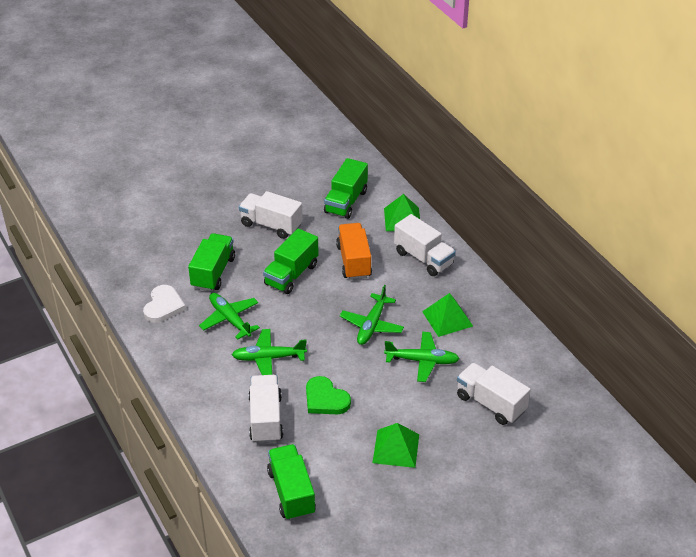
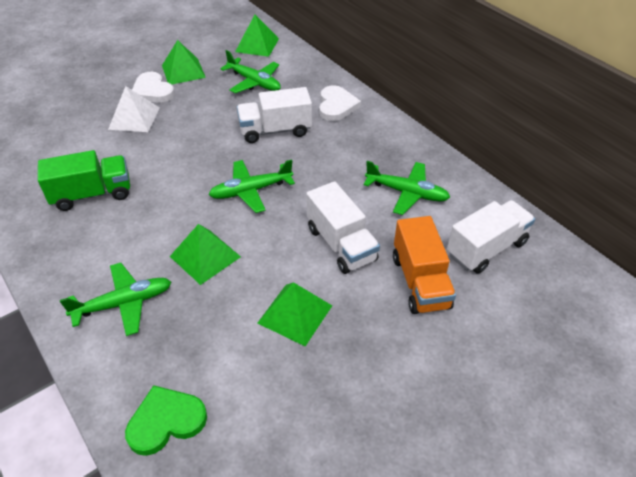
green pyramid: 3 -> 4
green truck: 4 -> 1
white heart: 1 -> 2
white pyramid: 0 -> 1
white truck: 4 -> 3

